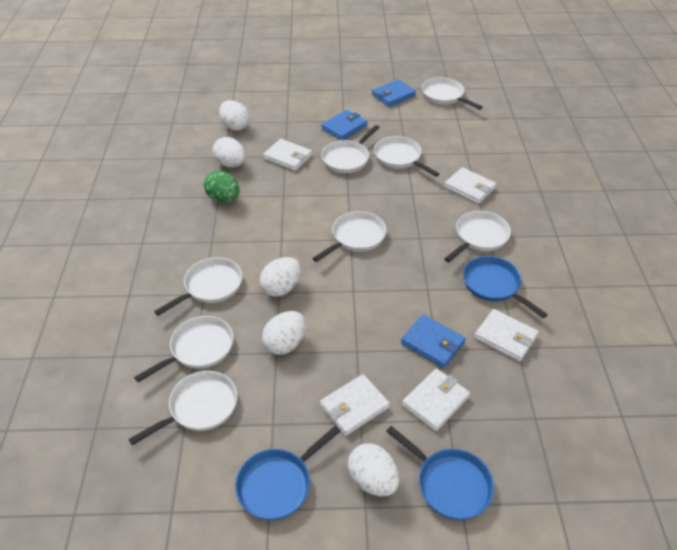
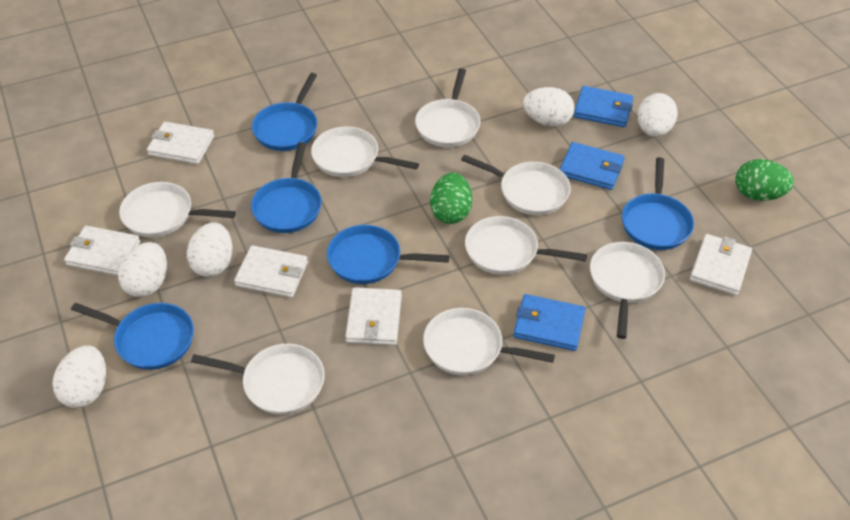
blue pan: 3 -> 5
green egg: 1 -> 2

